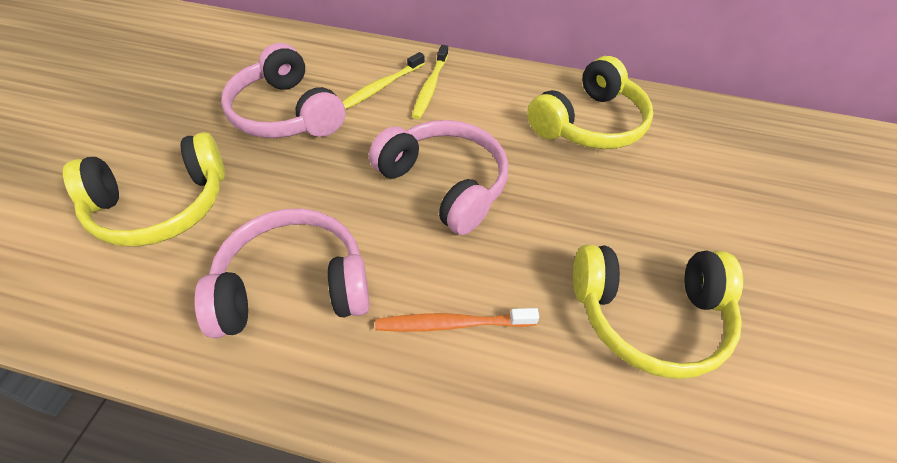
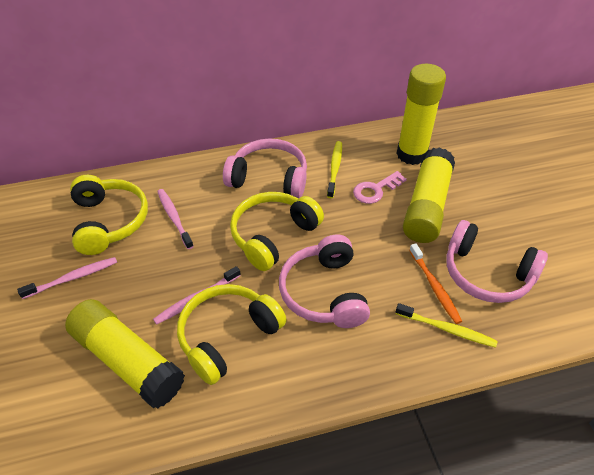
pink key: 0 -> 1
pink toothbrush: 0 -> 3
yellow glue stick: 0 -> 3

